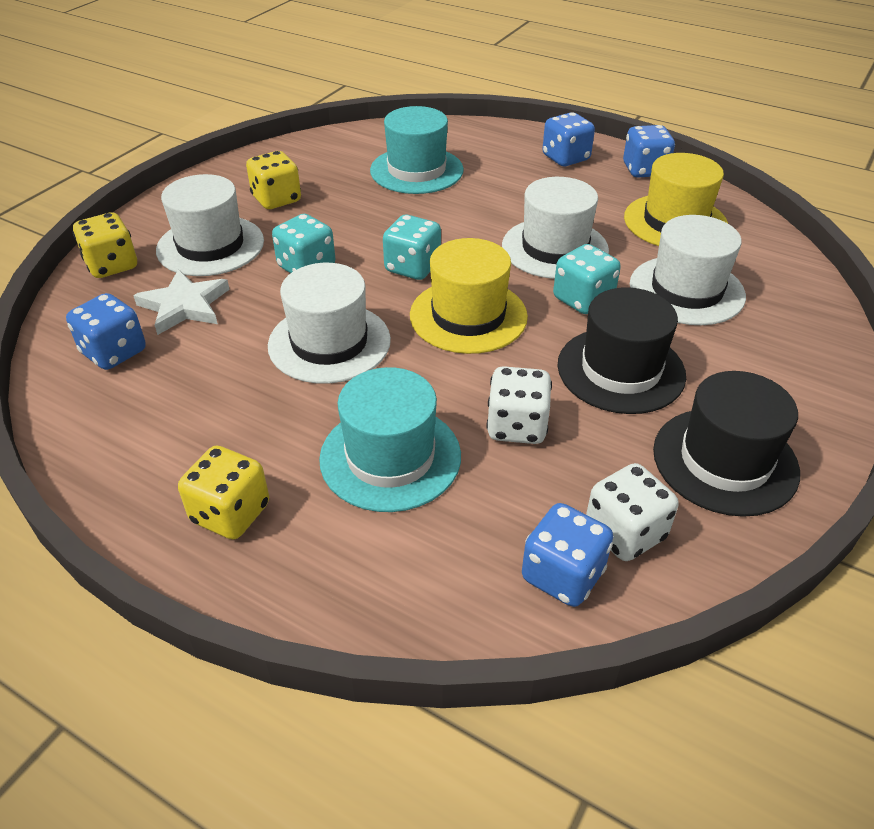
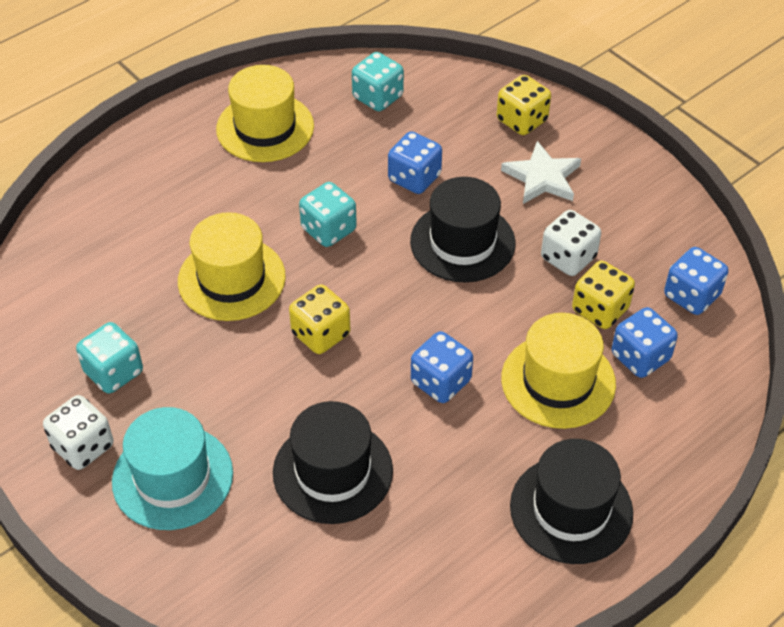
black hat: 2 -> 3
turquoise hat: 2 -> 1
white hat: 4 -> 0
yellow hat: 2 -> 3

